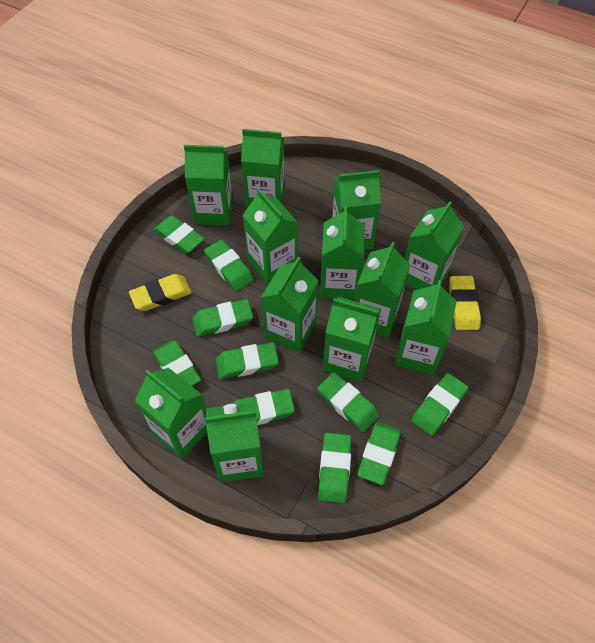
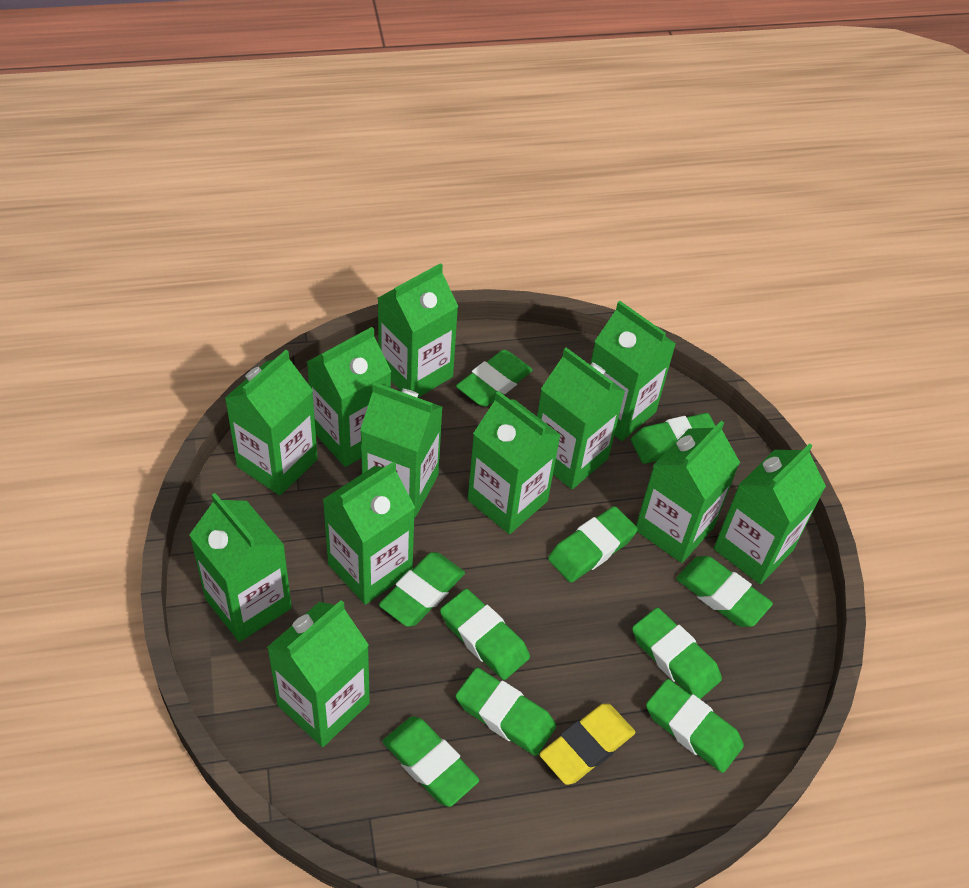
yellow eraser: 2 -> 1

